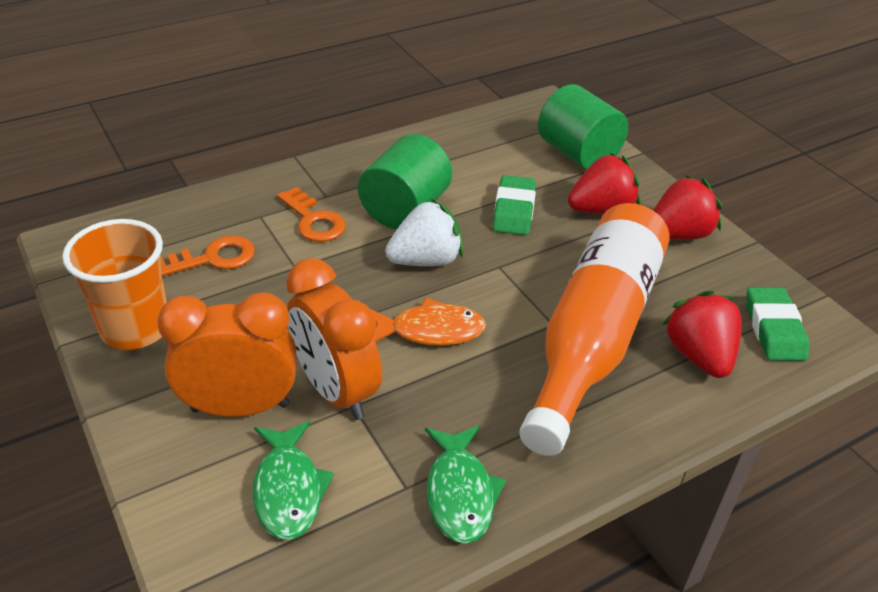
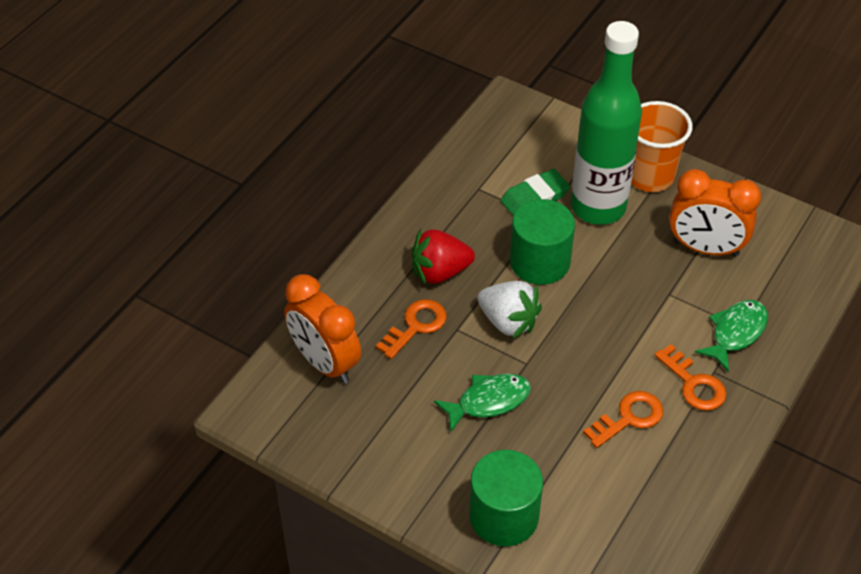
green bottle: 0 -> 1
green eraser: 2 -> 1
orange bottle: 1 -> 0
orange fish: 1 -> 0
orange key: 2 -> 3
red strawberry: 3 -> 1

